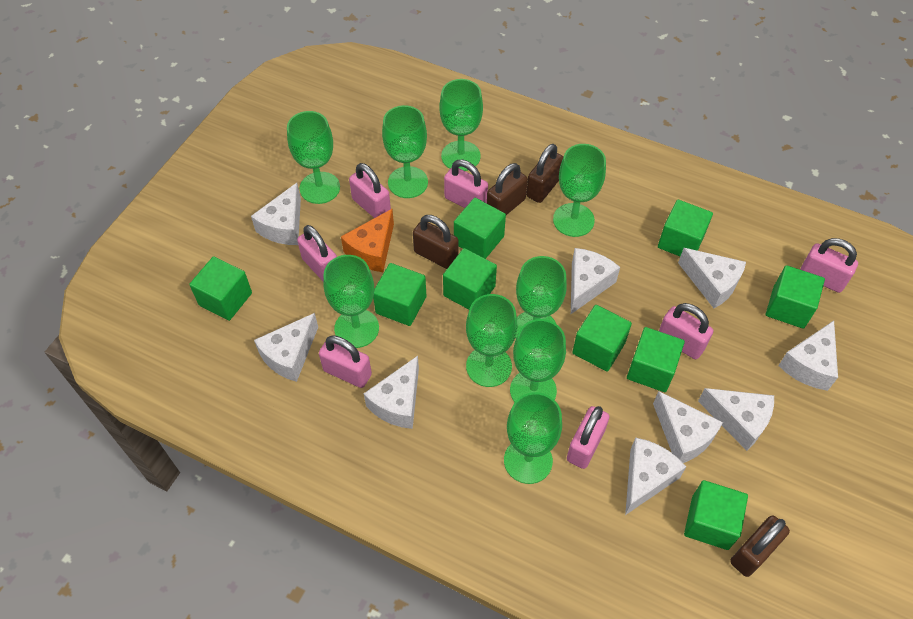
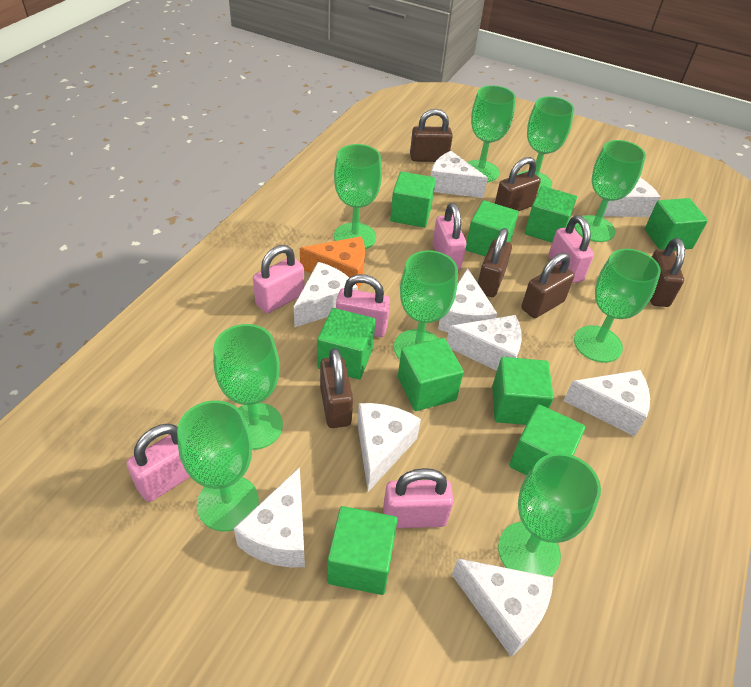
brown padlock: 4 -> 6
pink padlock: 7 -> 6

